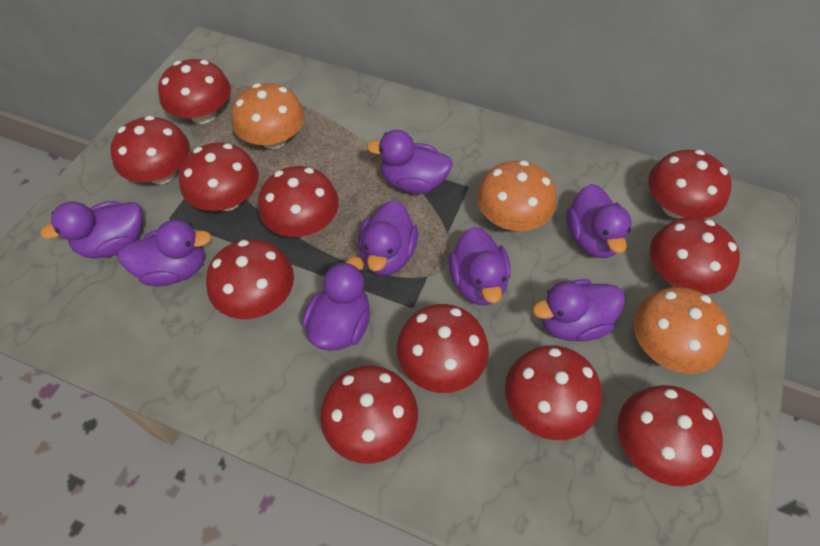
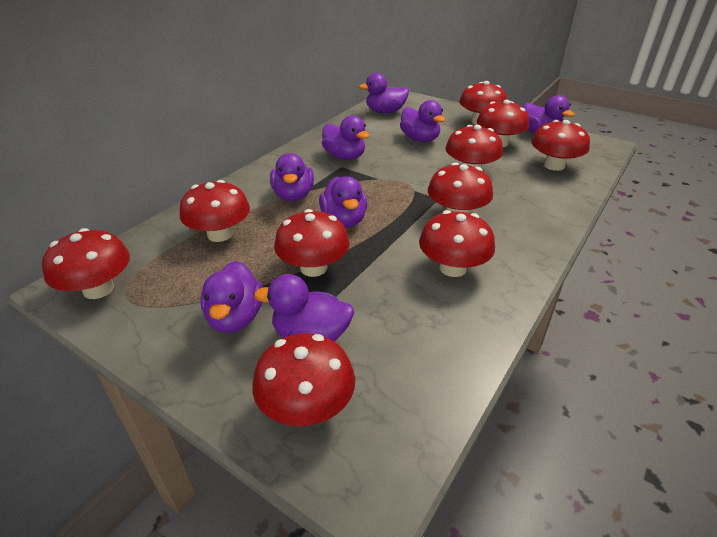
orange mushroom: 3 -> 0
red mushroom: 11 -> 10

